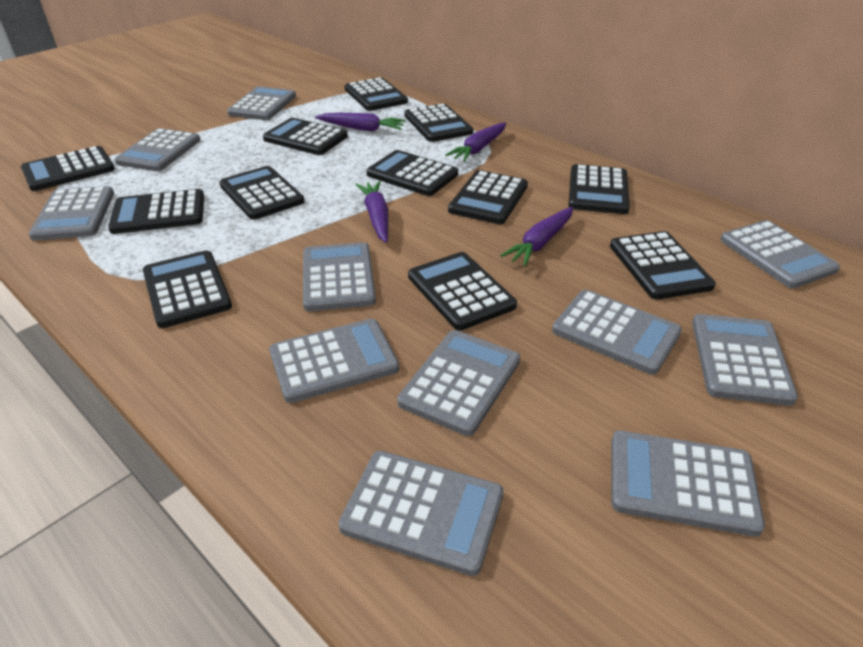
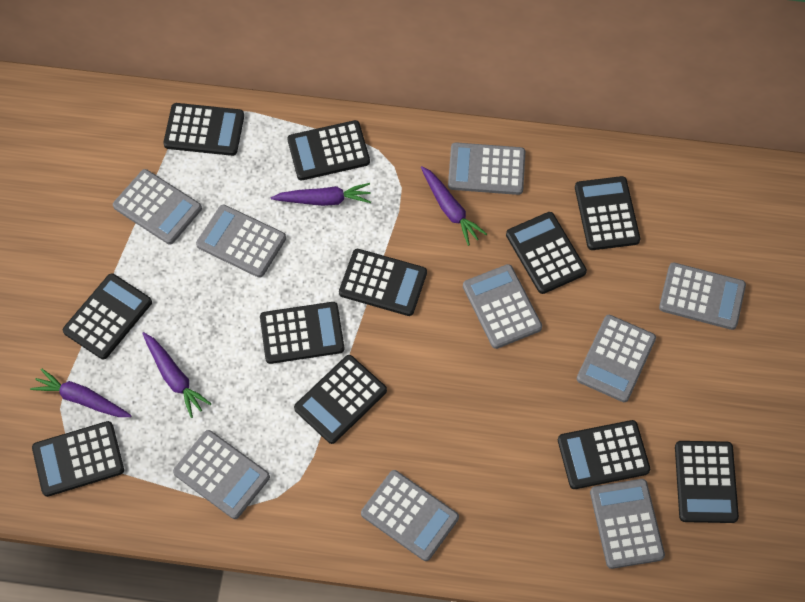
black calculator: 12 -> 11
grey calculator: 11 -> 9

